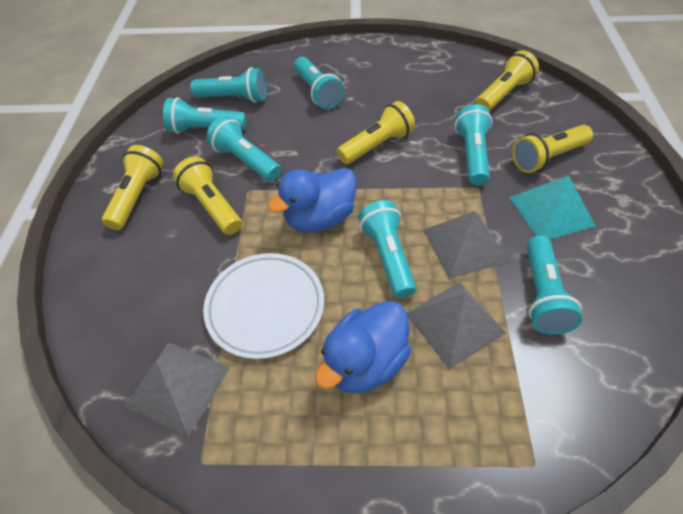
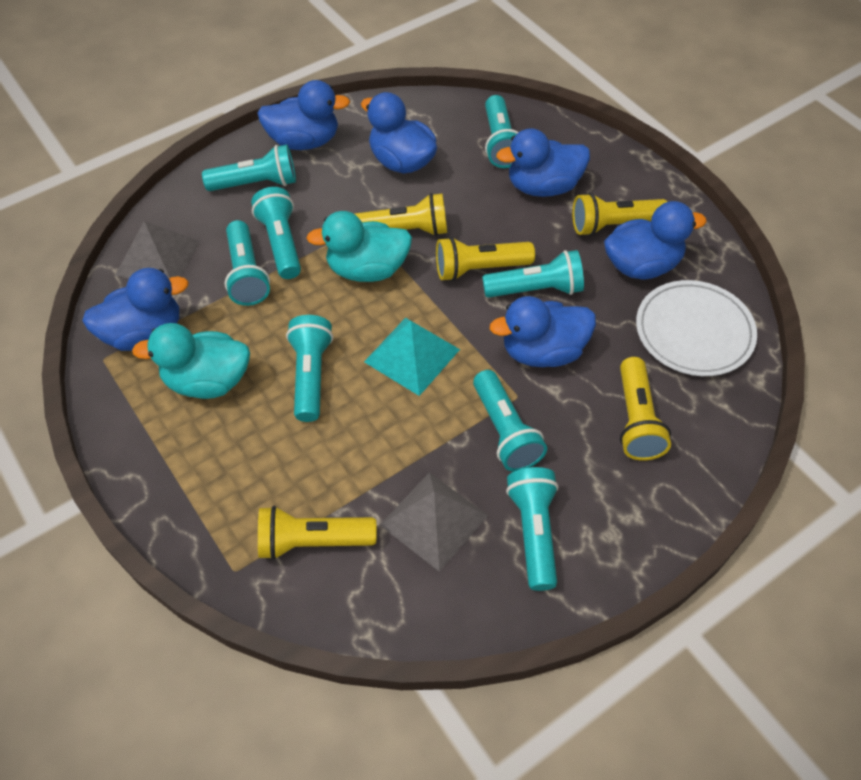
blue duck: 2 -> 6
grey pyramid: 3 -> 2
turquoise duck: 0 -> 2
turquoise flashlight: 7 -> 8

